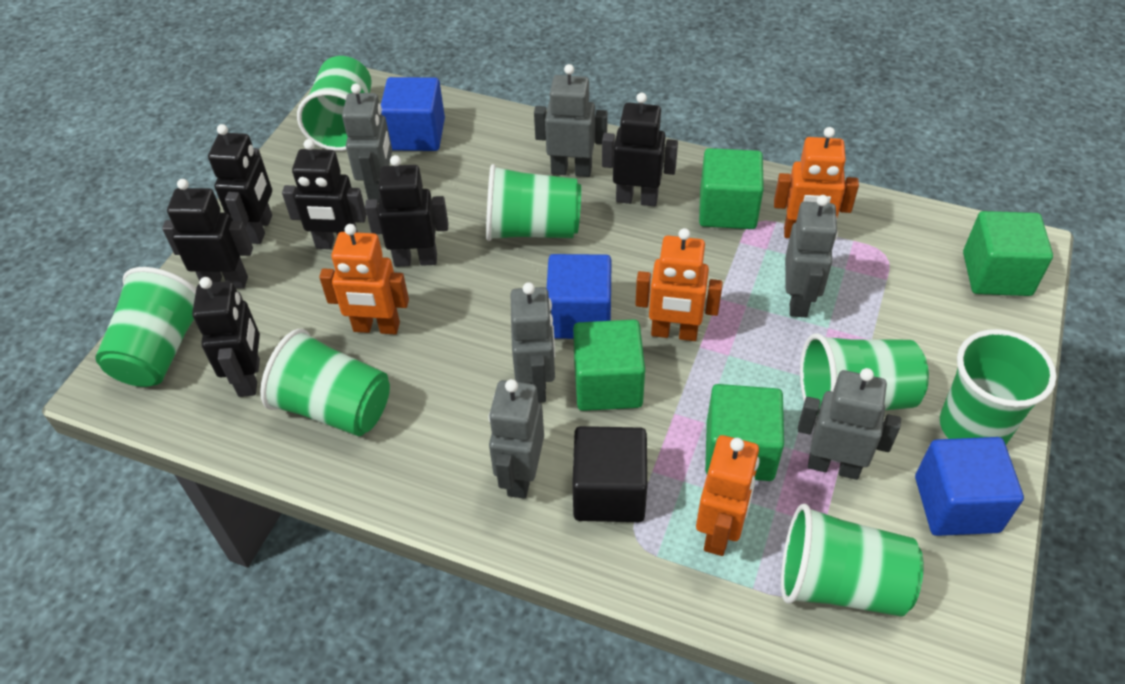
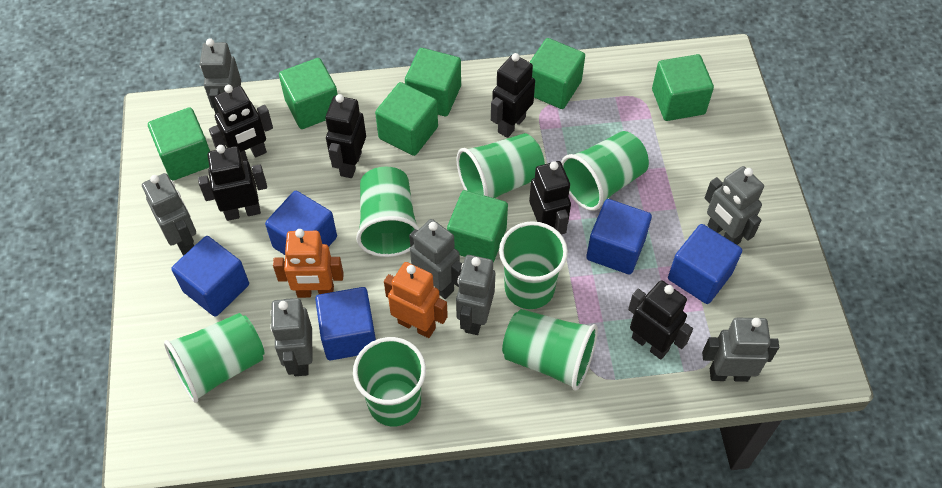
black cube: 1 -> 0
blue cube: 3 -> 5
green cube: 4 -> 7
grey robot: 6 -> 7
orange robot: 4 -> 2

